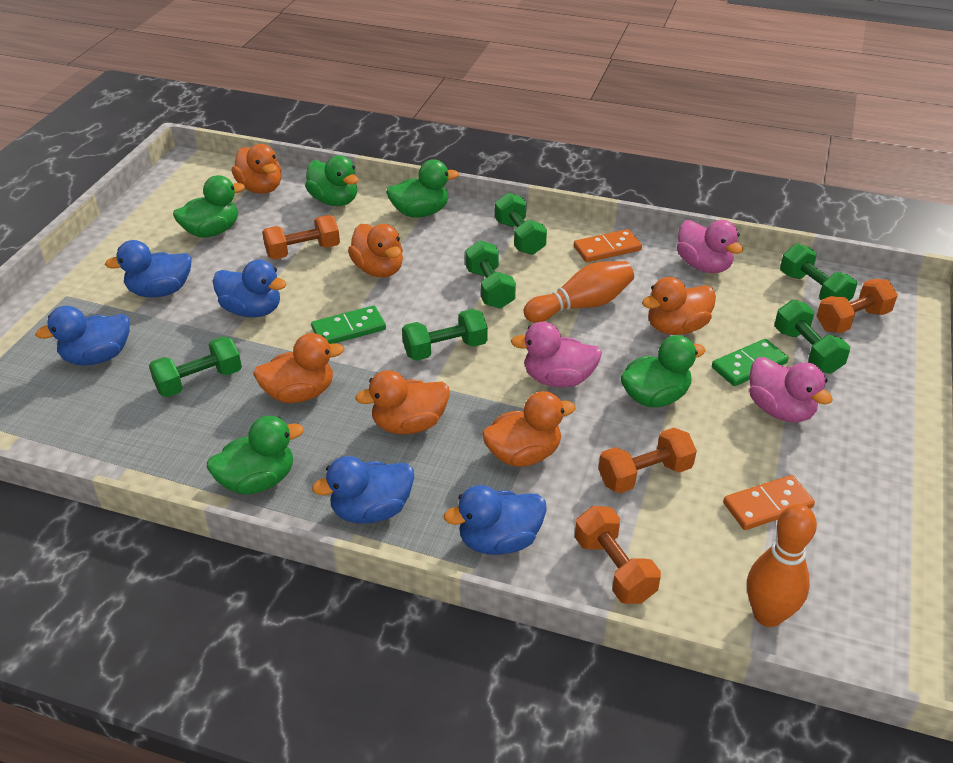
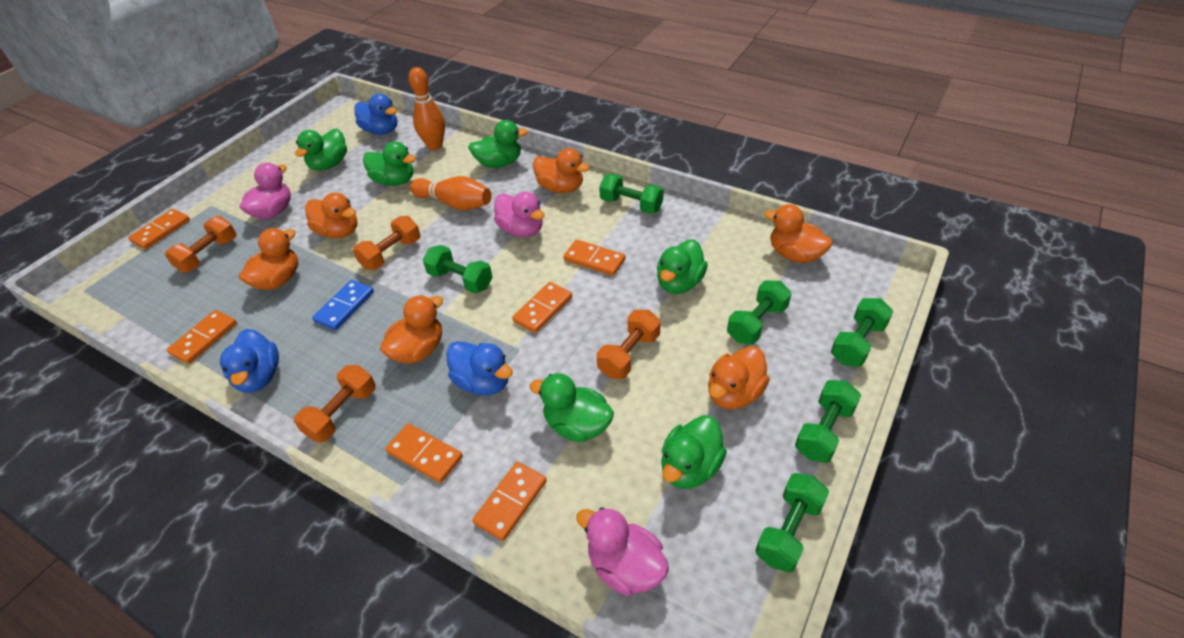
blue domino: 0 -> 1
blue duck: 5 -> 3
green domino: 2 -> 0
green duck: 5 -> 6
orange domino: 2 -> 6

